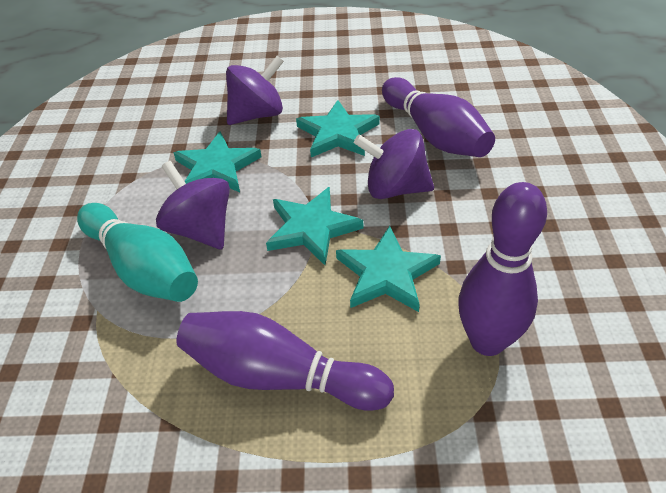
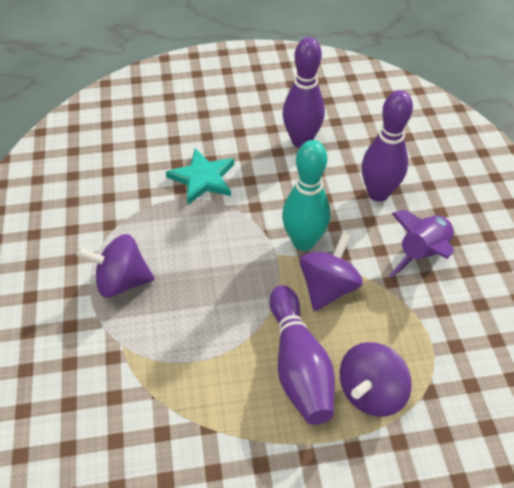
purple rocket: 0 -> 1
turquoise star: 4 -> 1

